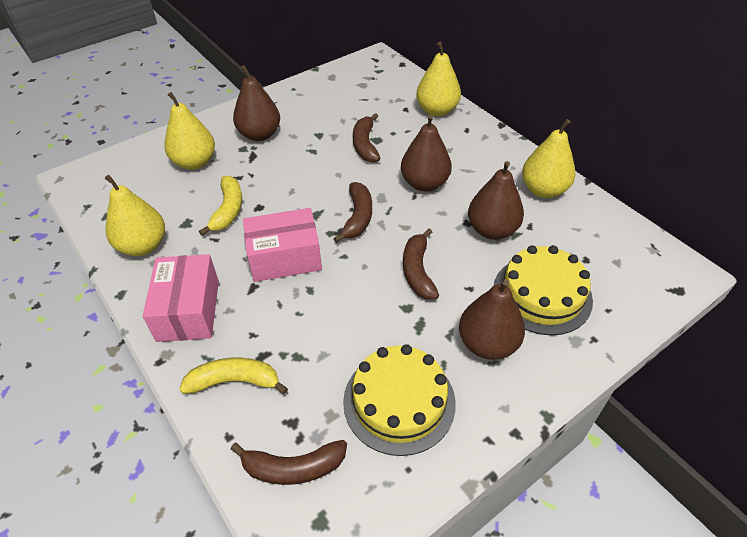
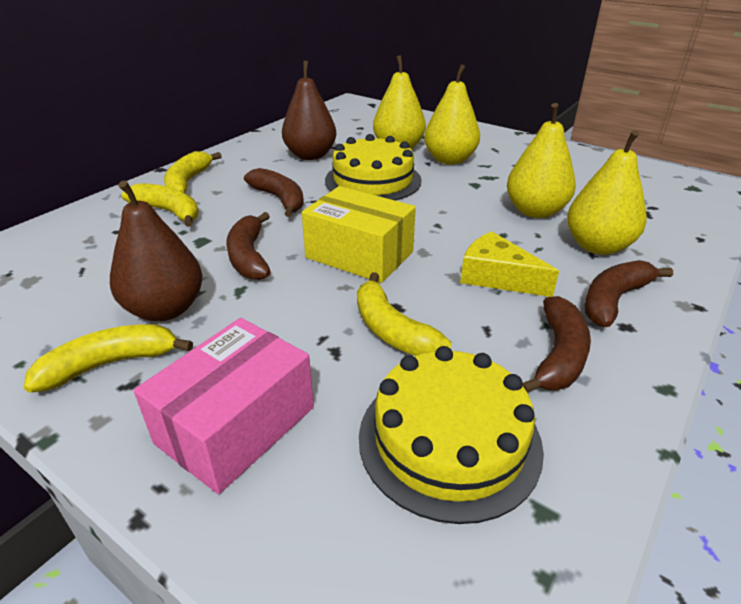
brown pear: 4 -> 2
pink box: 2 -> 1
yellow banana: 2 -> 4
yellow box: 0 -> 1
yellow cheese: 0 -> 1

